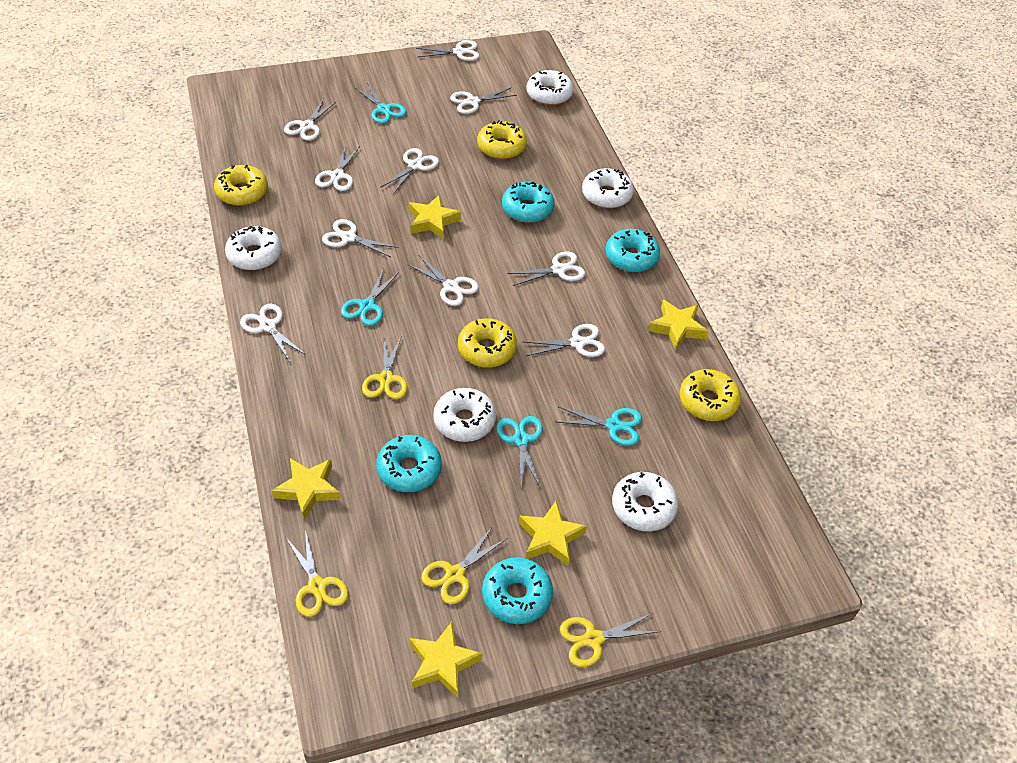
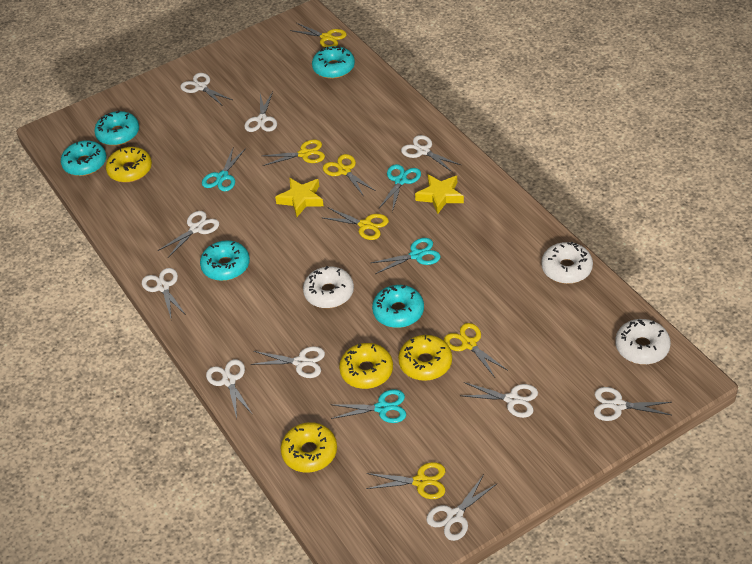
turquoise donut: 4 -> 5
white donut: 5 -> 3
yellow scissors: 4 -> 6
yellow star: 5 -> 2

